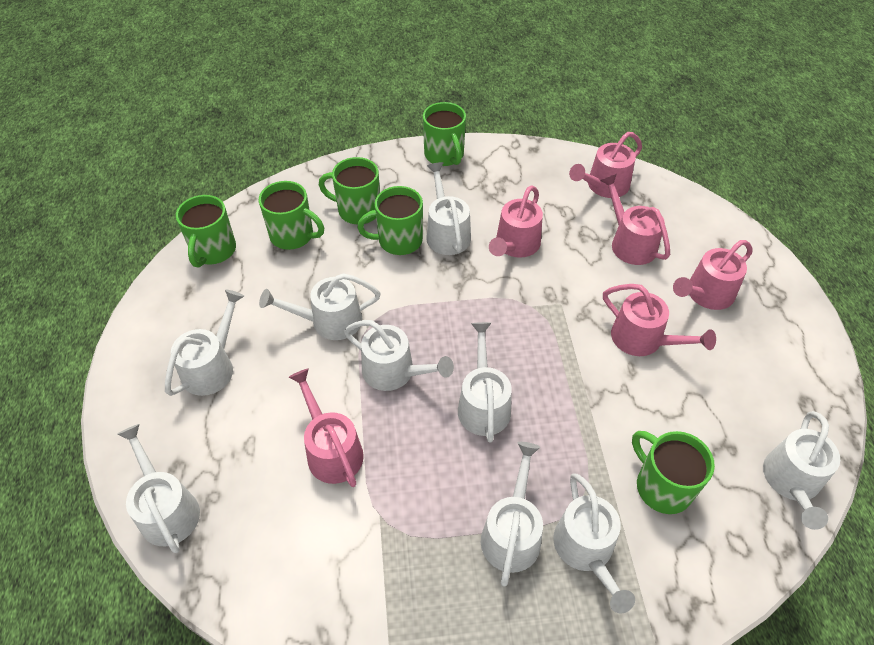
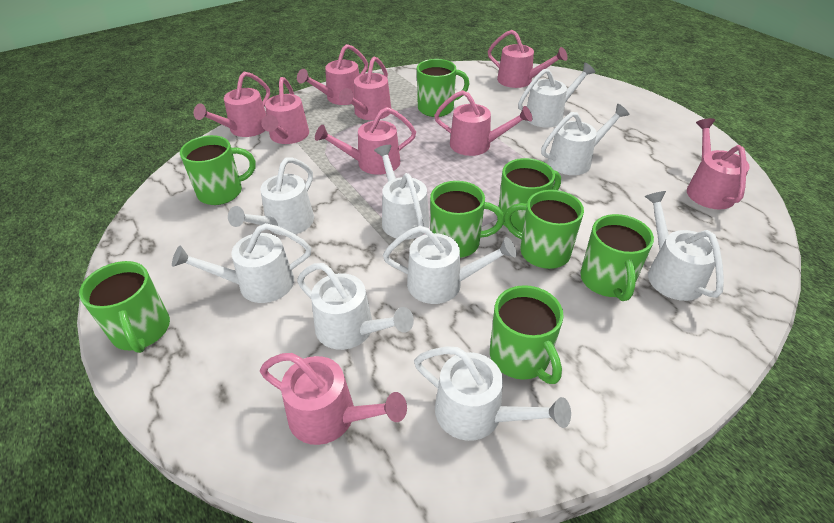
green mug: 6 -> 8
pink watering can: 6 -> 9

